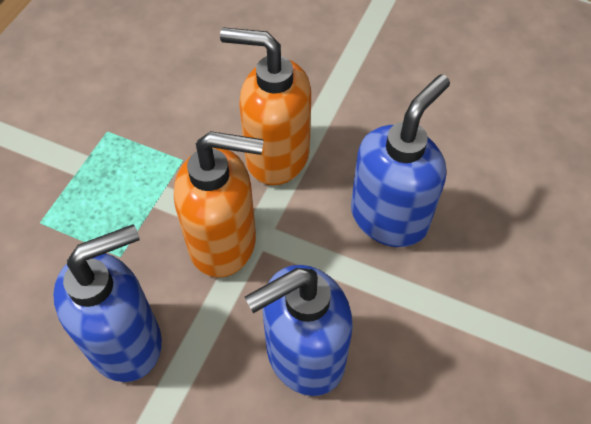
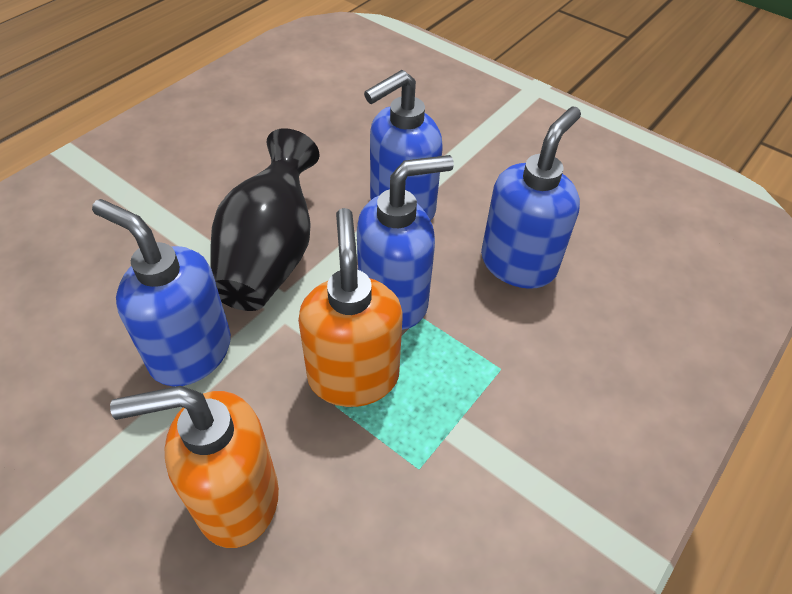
black vase: 0 -> 1
blue soap dispenser: 3 -> 4

